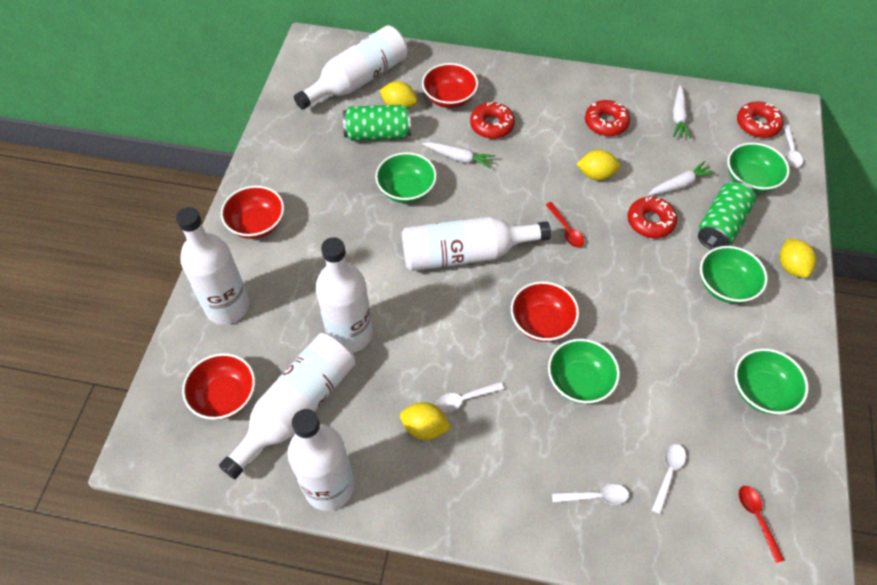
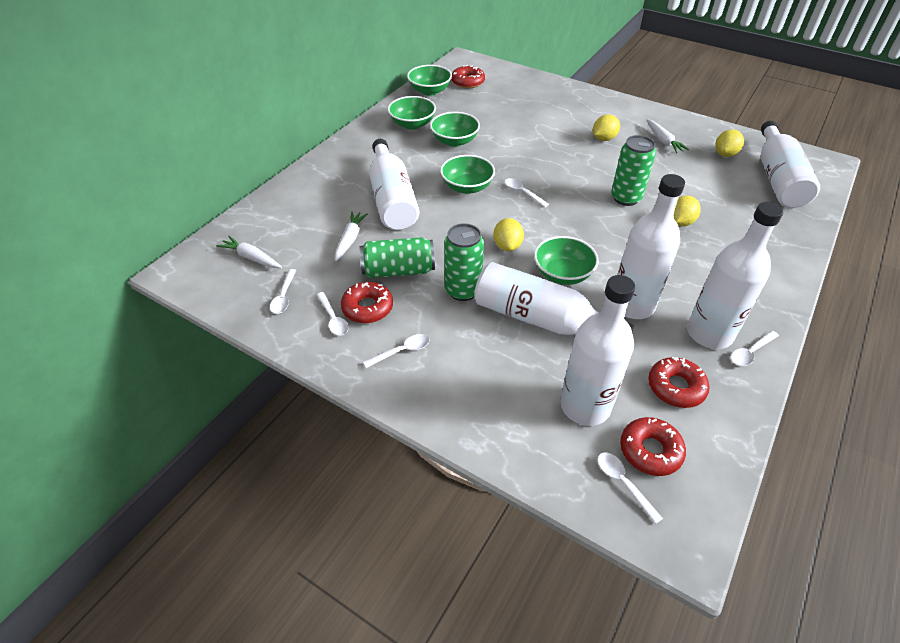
green can: 2 -> 3
red bowl: 4 -> 0
red spoon: 2 -> 0
white spoon: 4 -> 6

